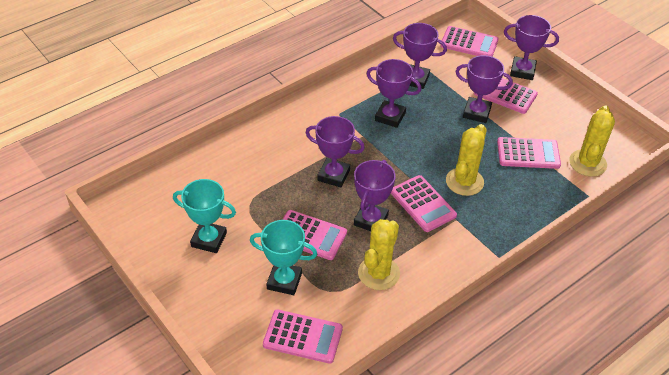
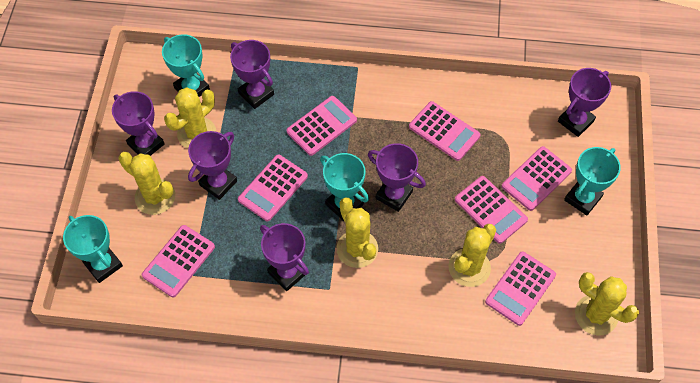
pink calculator: 6 -> 7
turquoise trophy: 2 -> 4
yellow cactus: 3 -> 5

